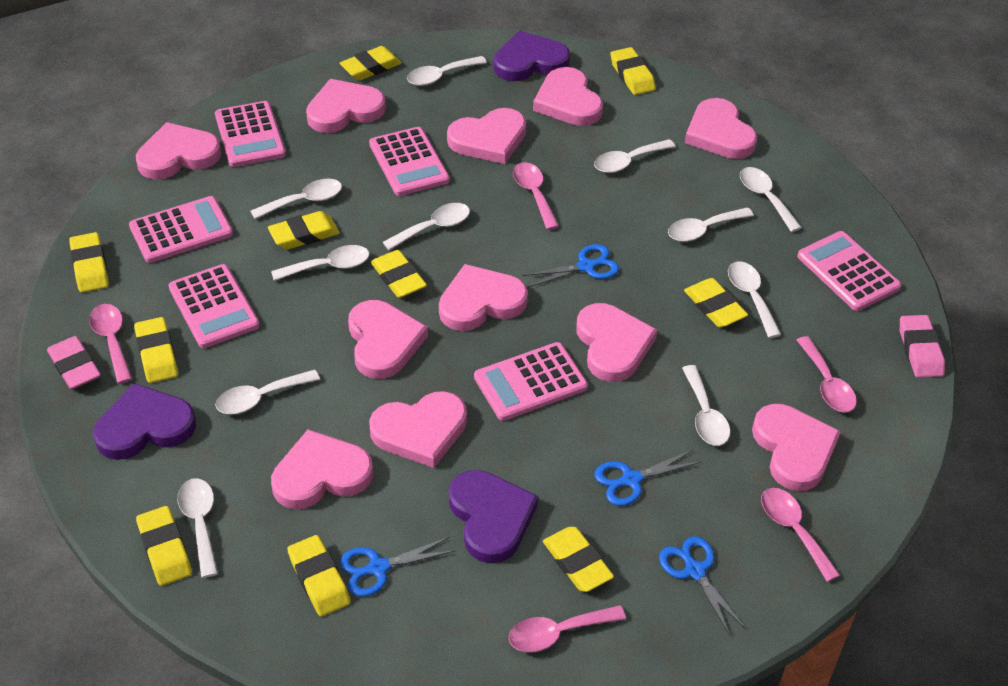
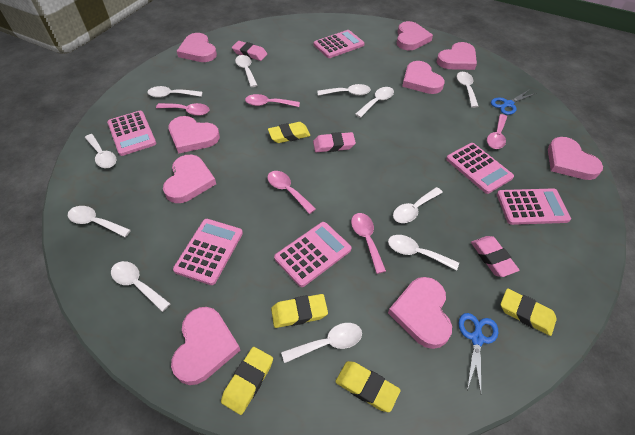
blue scissors: 4 -> 2
pink eraser: 2 -> 3
pink heart: 11 -> 9
purple heart: 3 -> 0
yellow eraser: 10 -> 5

